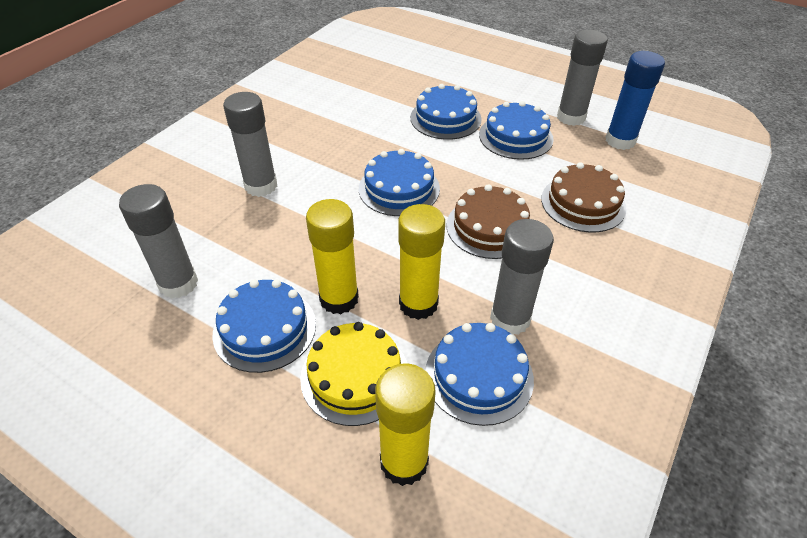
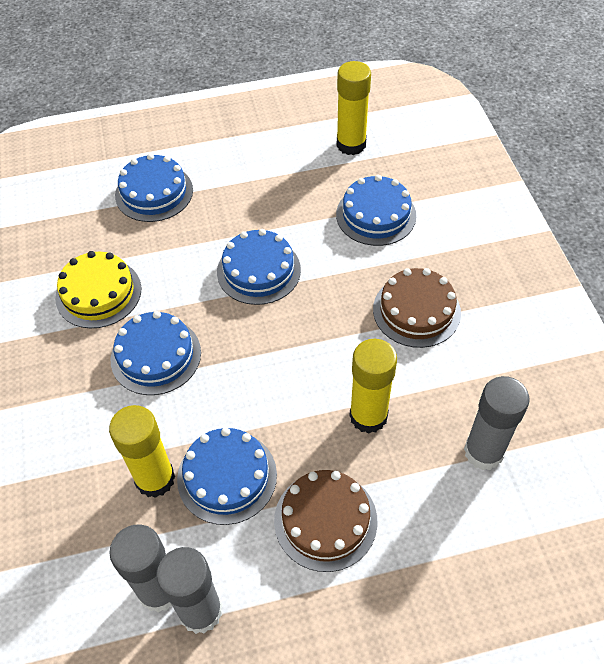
blue glue stick: 1 -> 0
grey glue stick: 4 -> 3

